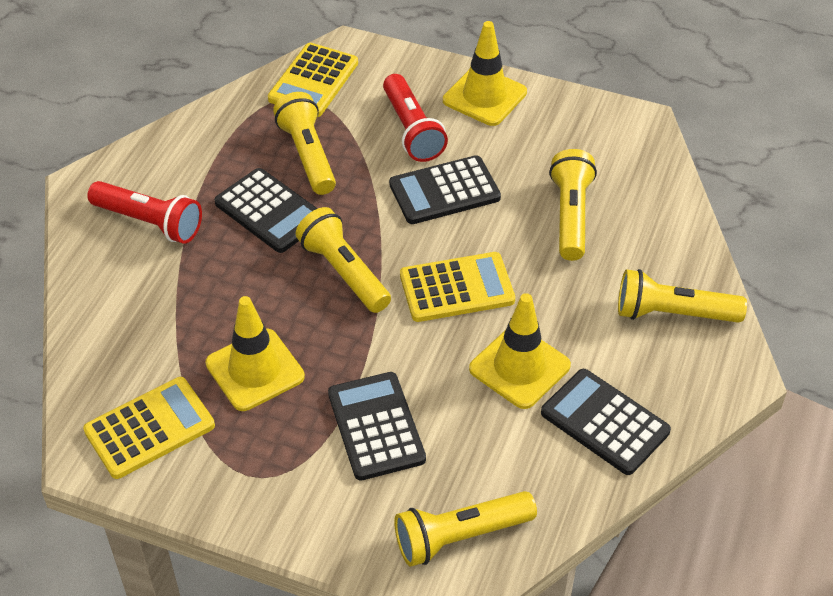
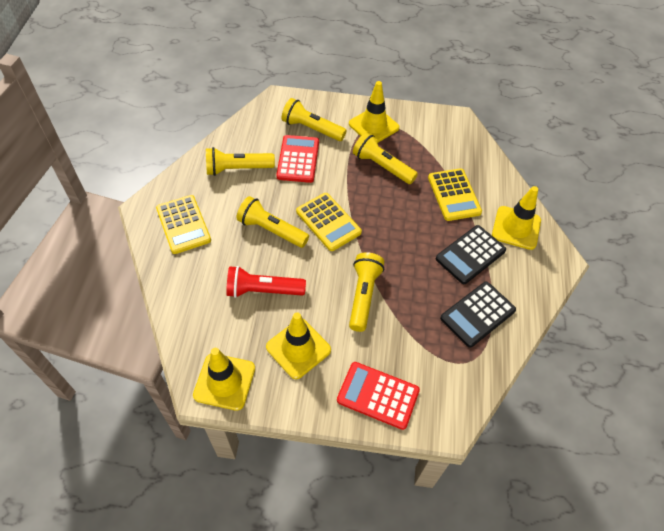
black calculator: 4 -> 2
red calculator: 0 -> 2
red flashlight: 2 -> 1
yellow traffic cone: 3 -> 4

